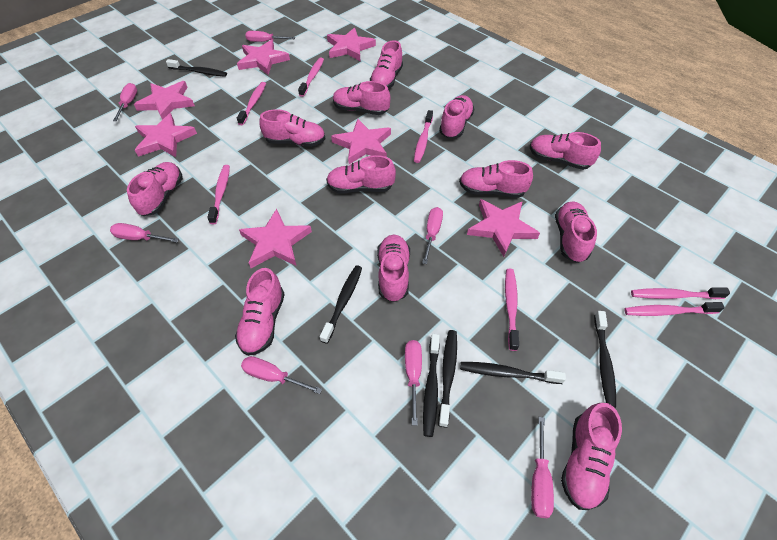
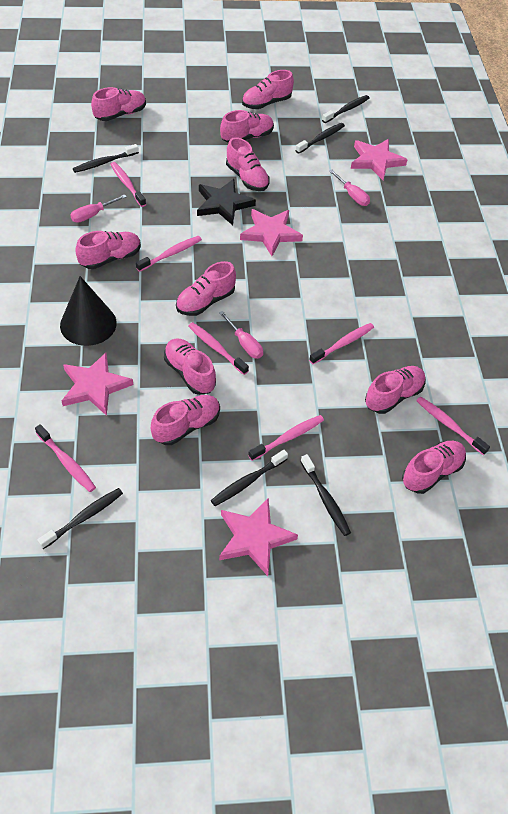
black cone: 0 -> 1
black star: 0 -> 1
pink screwdriver: 7 -> 3
pink shoe: 12 -> 10
pink star: 7 -> 4

